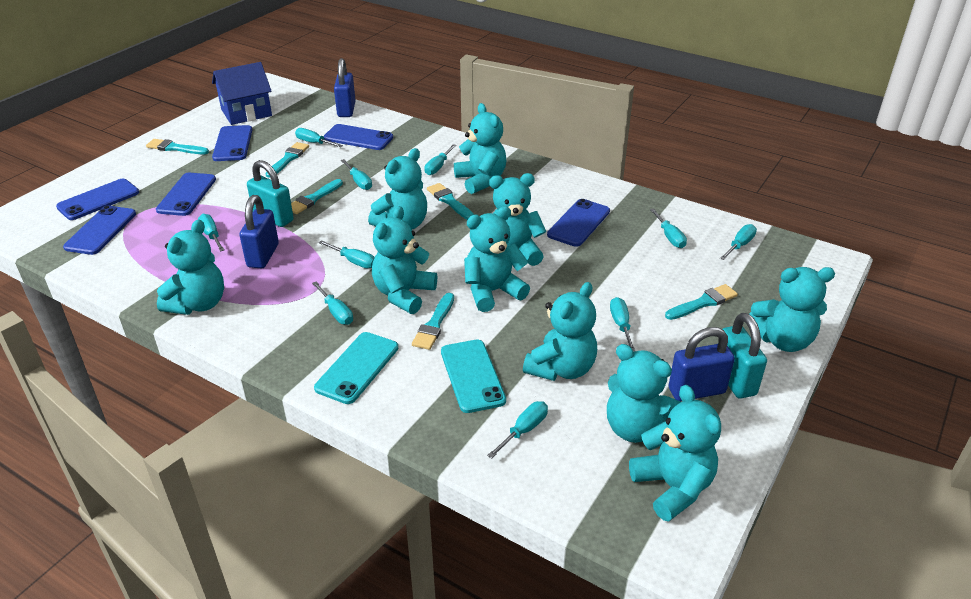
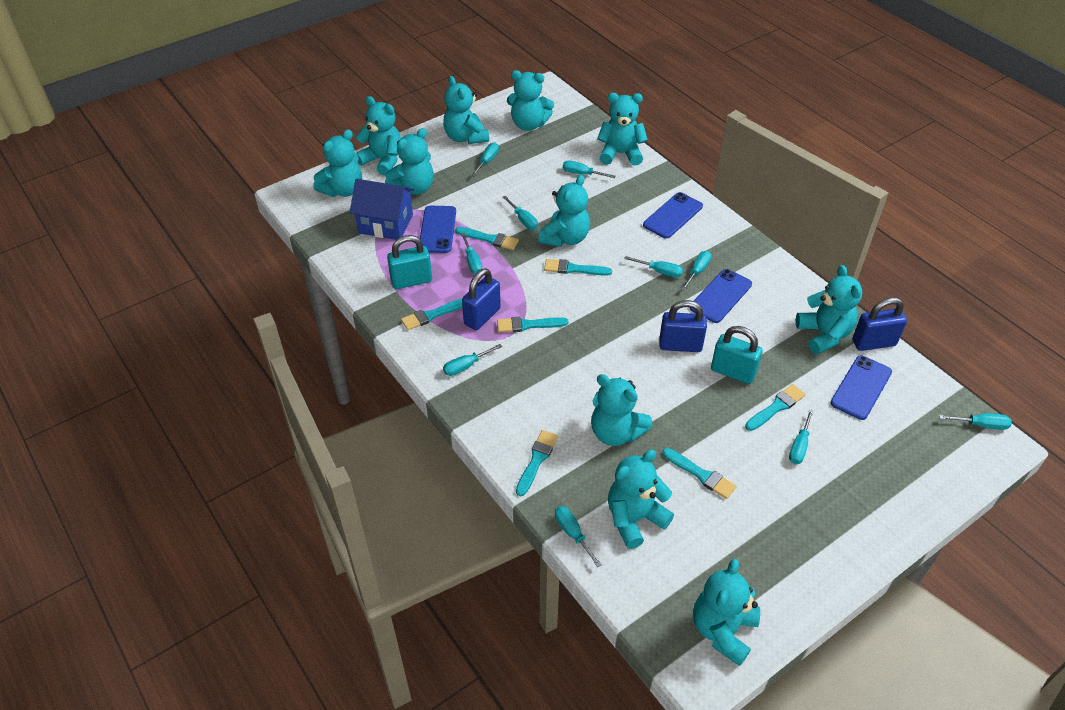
blue phone: 6 -> 4
turquoise brush: 6 -> 7
turquoise phone: 2 -> 0
turquoise teddy bear: 10 -> 11

